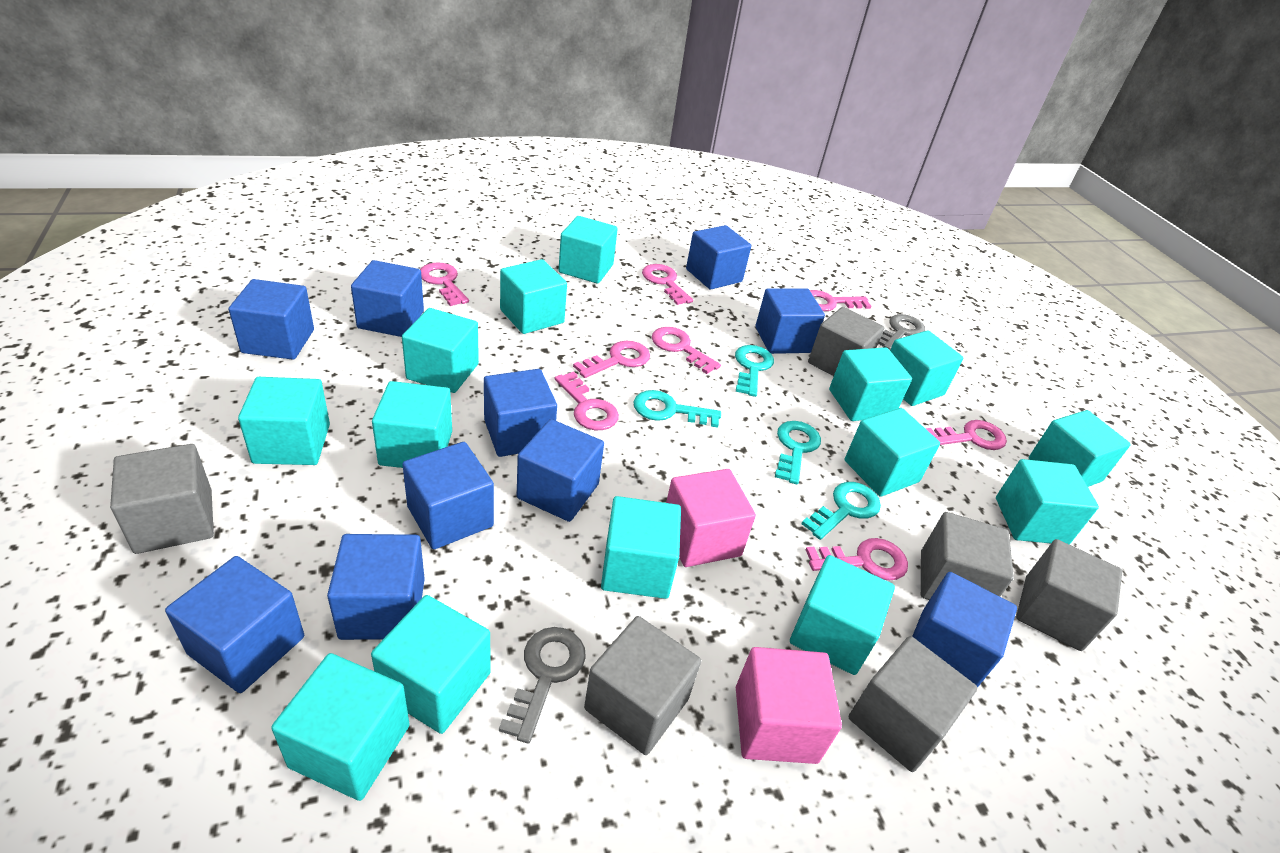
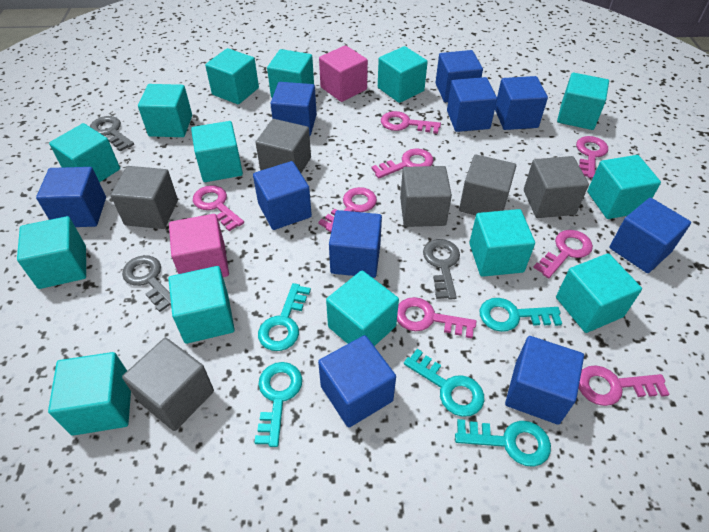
grey key: 2 -> 3
turquoise key: 4 -> 5

